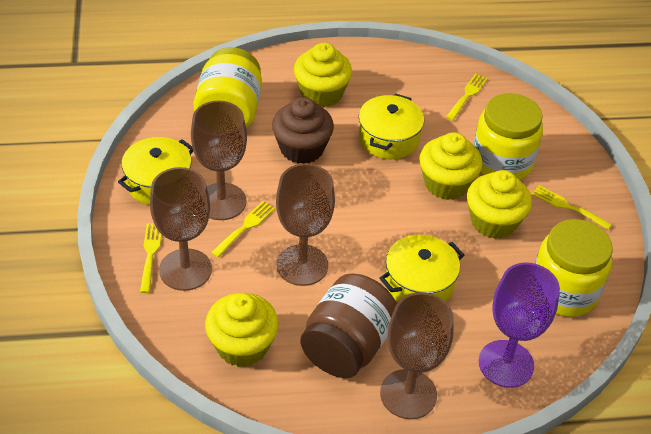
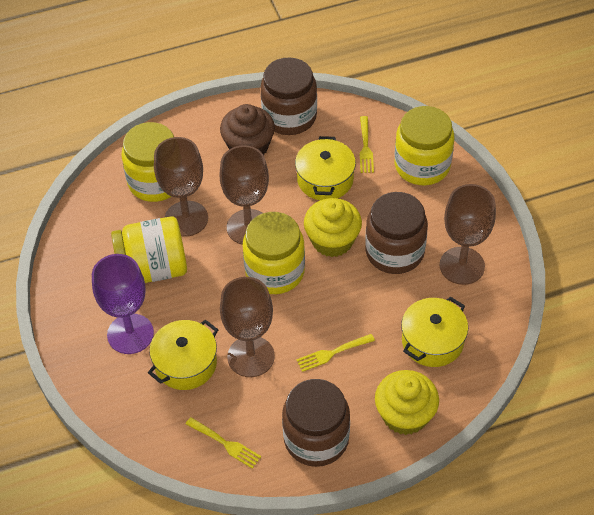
brown jar: 1 -> 3
yellow cupcake: 4 -> 2
yellow fork: 4 -> 3
yellow jar: 3 -> 4

